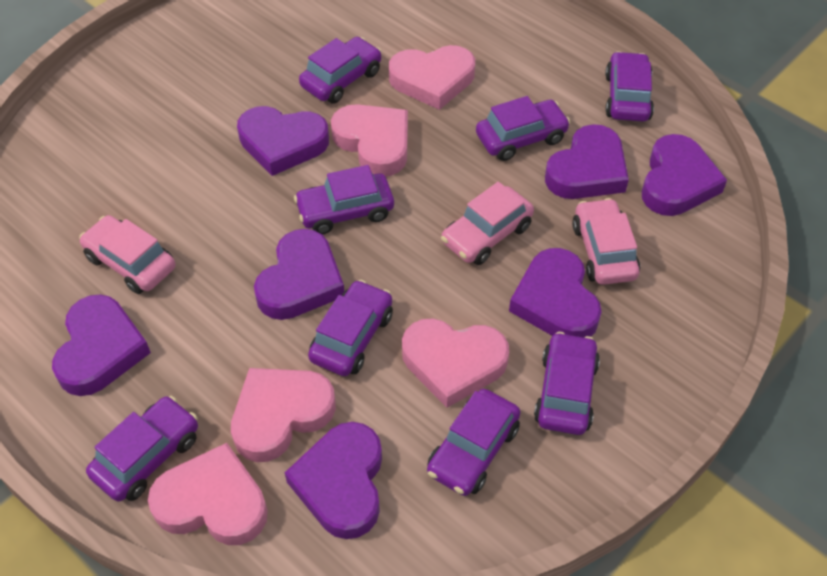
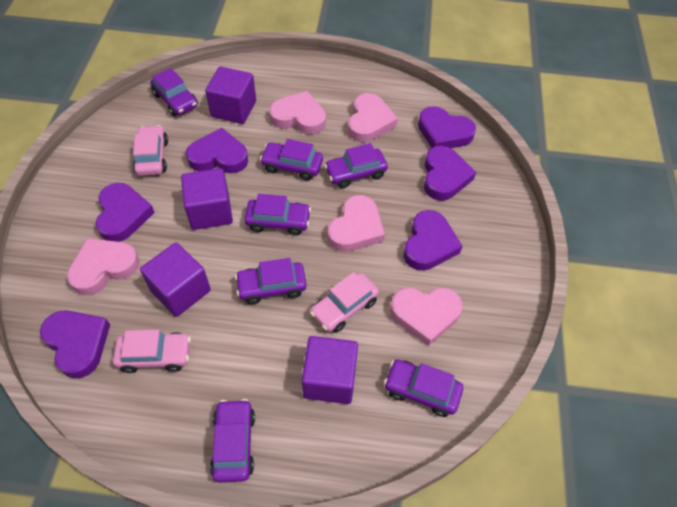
purple car: 8 -> 7
purple cube: 0 -> 4
purple heart: 7 -> 6

